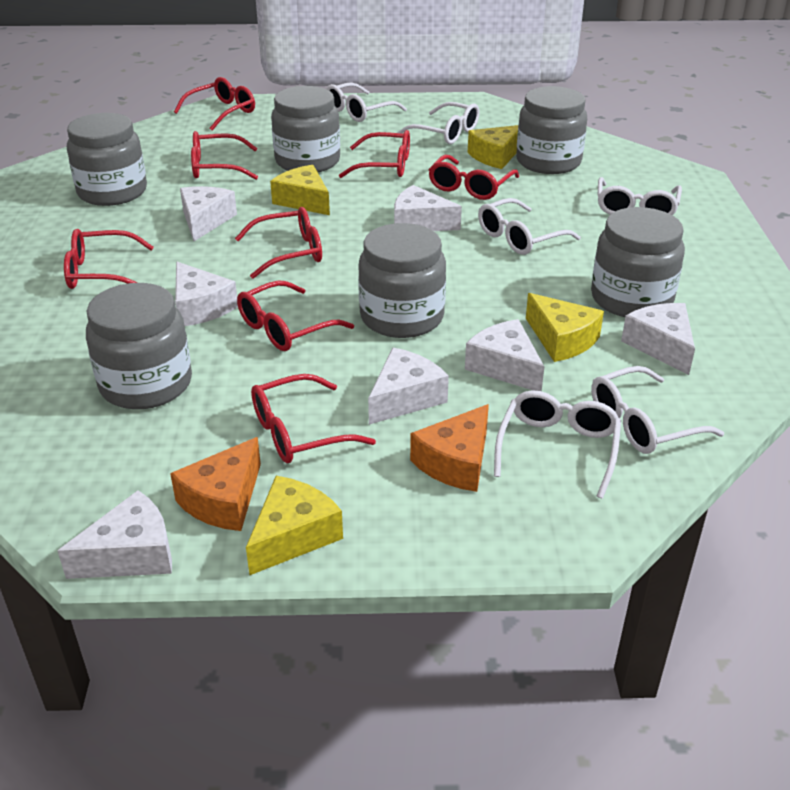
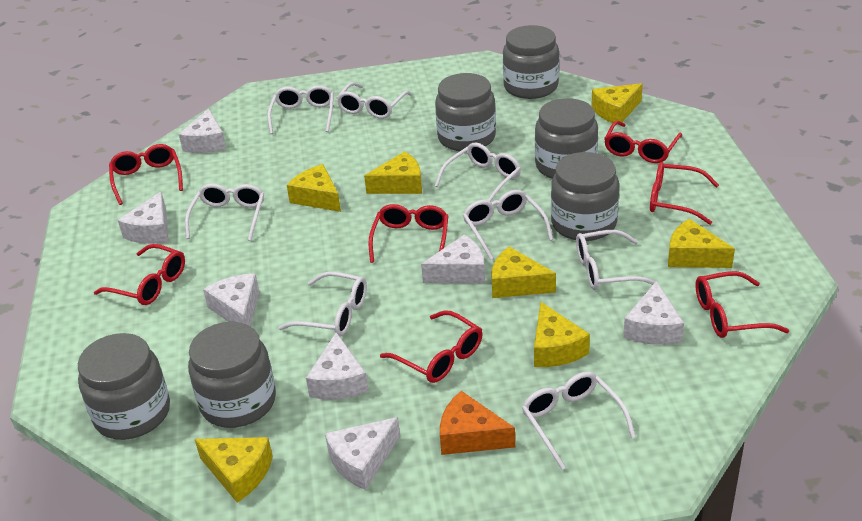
orange cheese: 2 -> 1
red glasses: 8 -> 7
white glasses: 6 -> 8
yellow cheese: 4 -> 7

